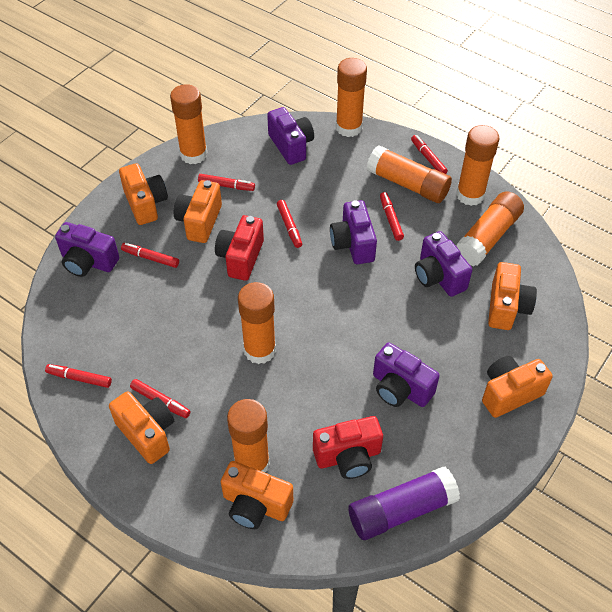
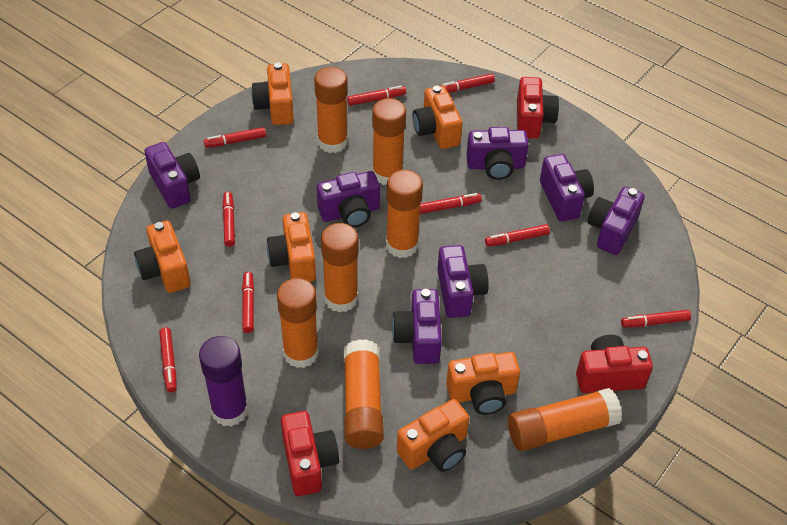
purple camera: 5 -> 7
red camera: 2 -> 3
red marker: 7 -> 9

